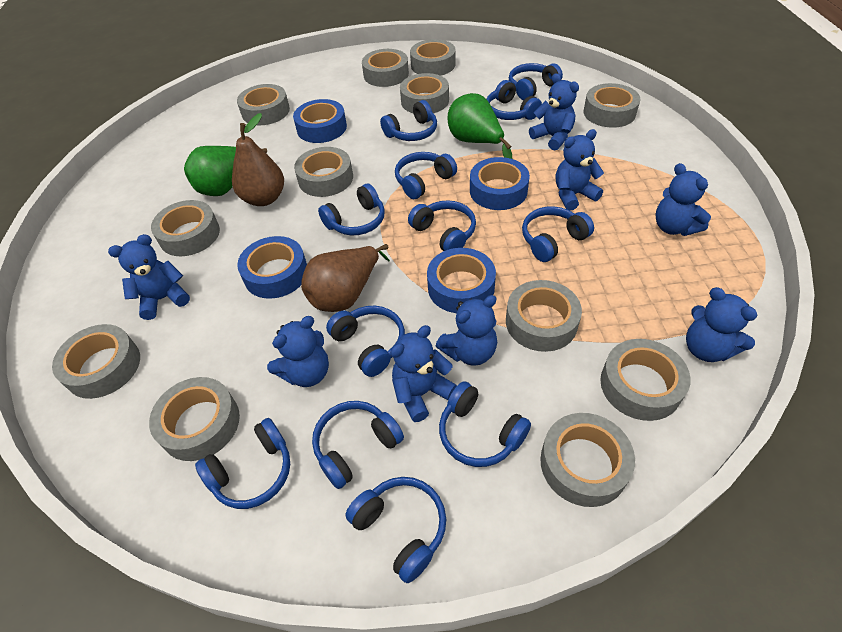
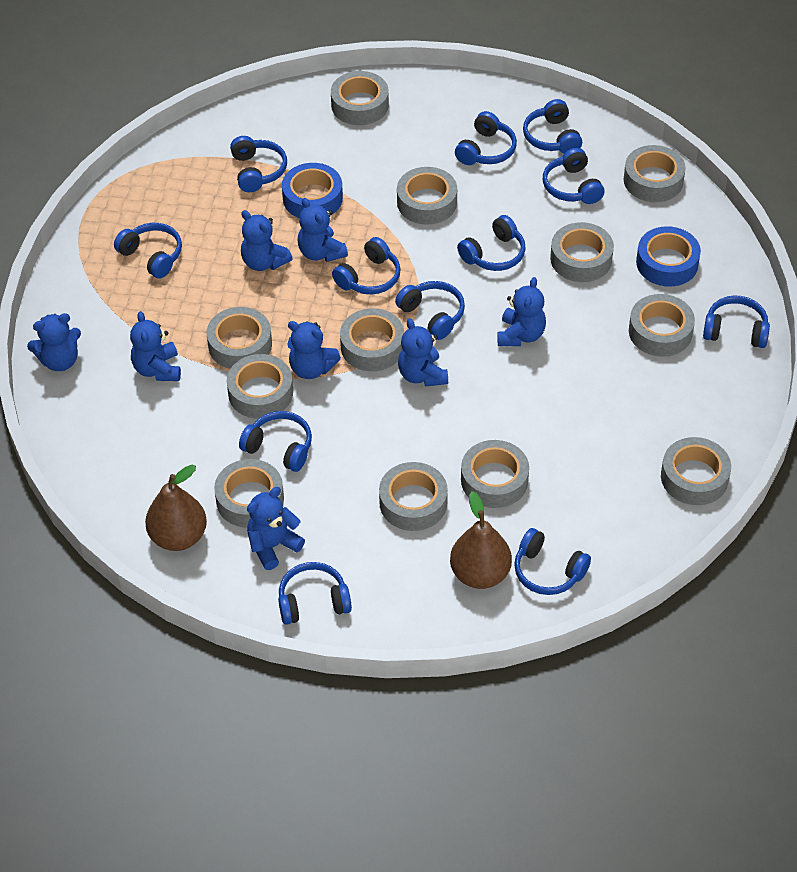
blue tape: 4 -> 2
green pear: 2 -> 0

